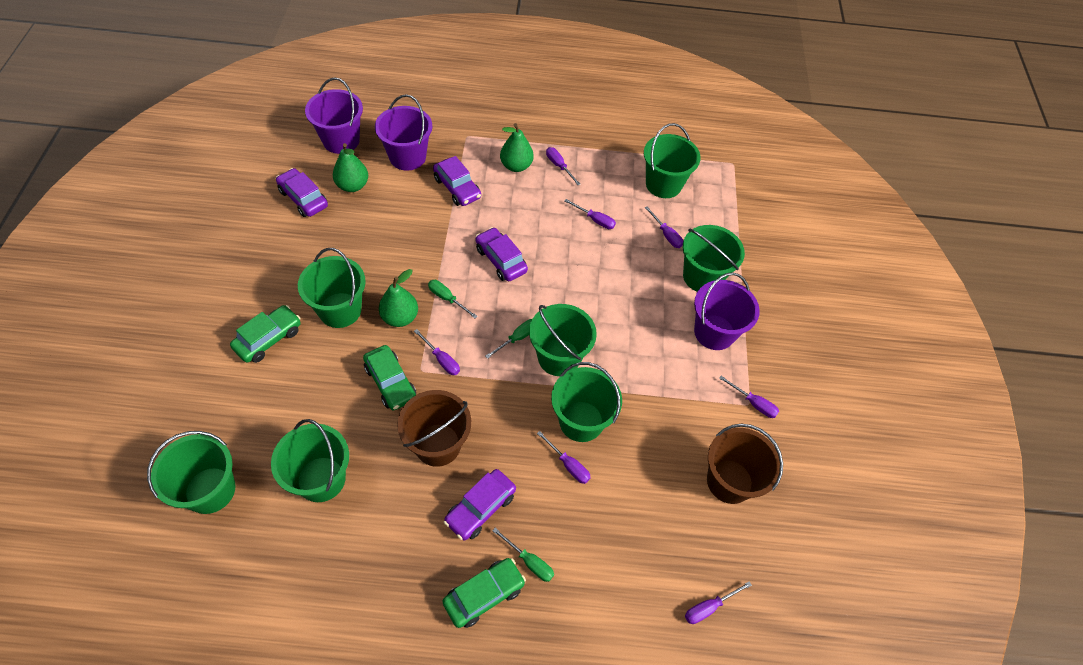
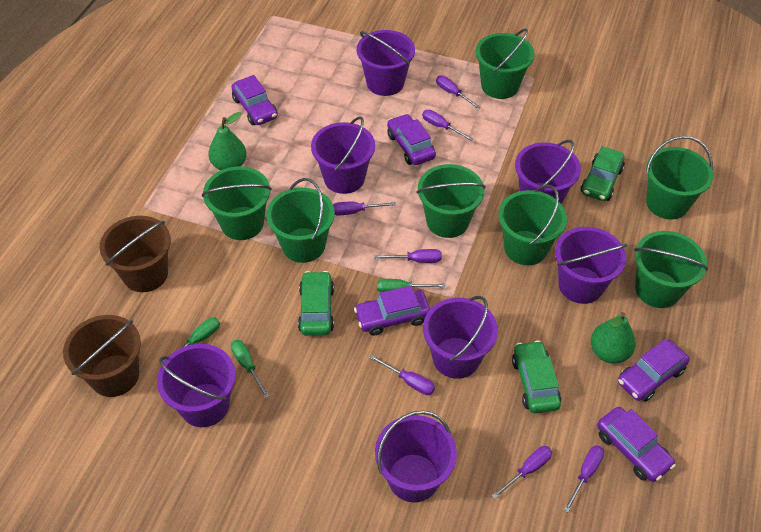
green pear: 3 -> 2
purple bucket: 3 -> 7
purple car: 4 -> 5

